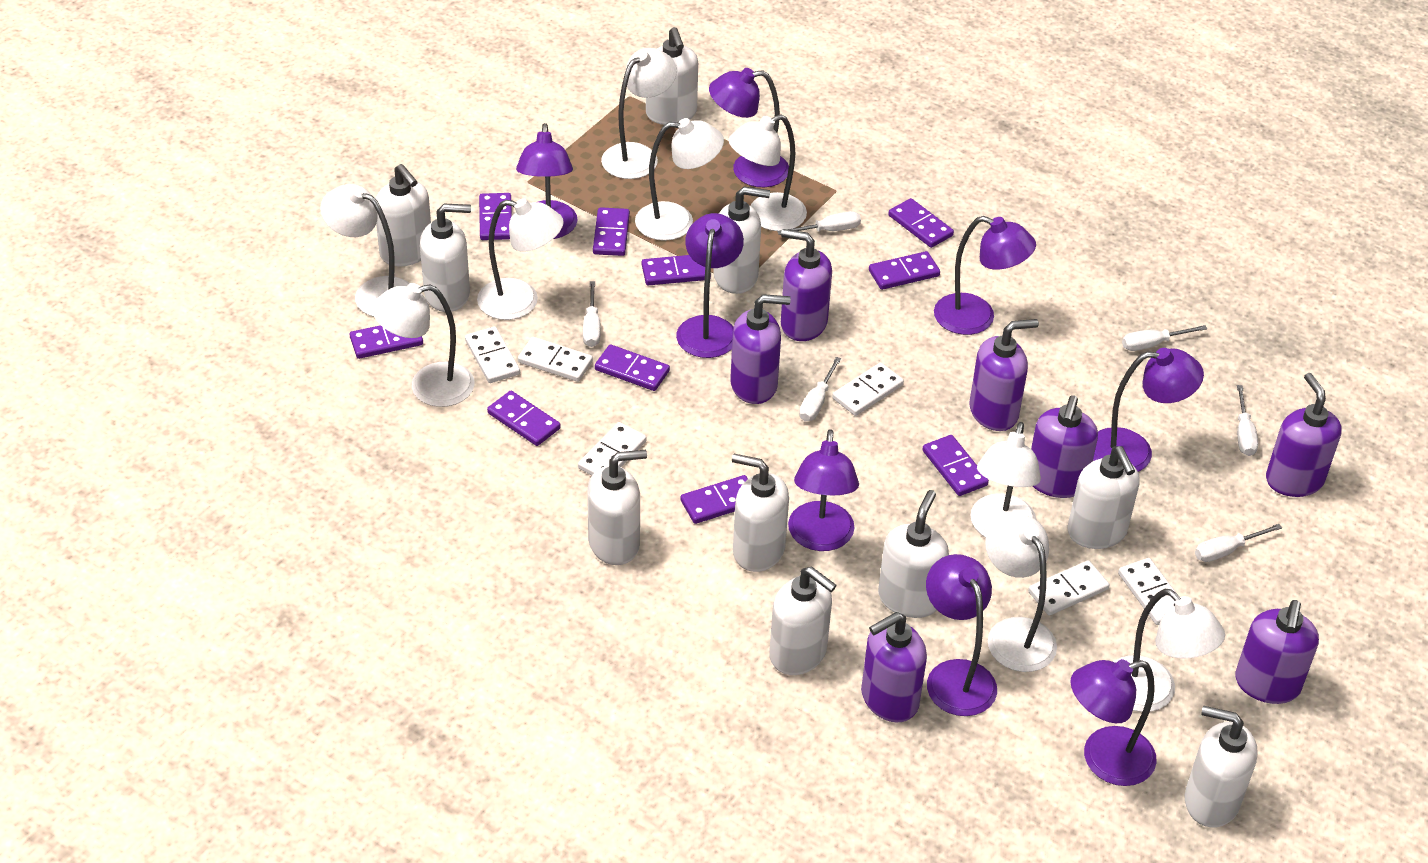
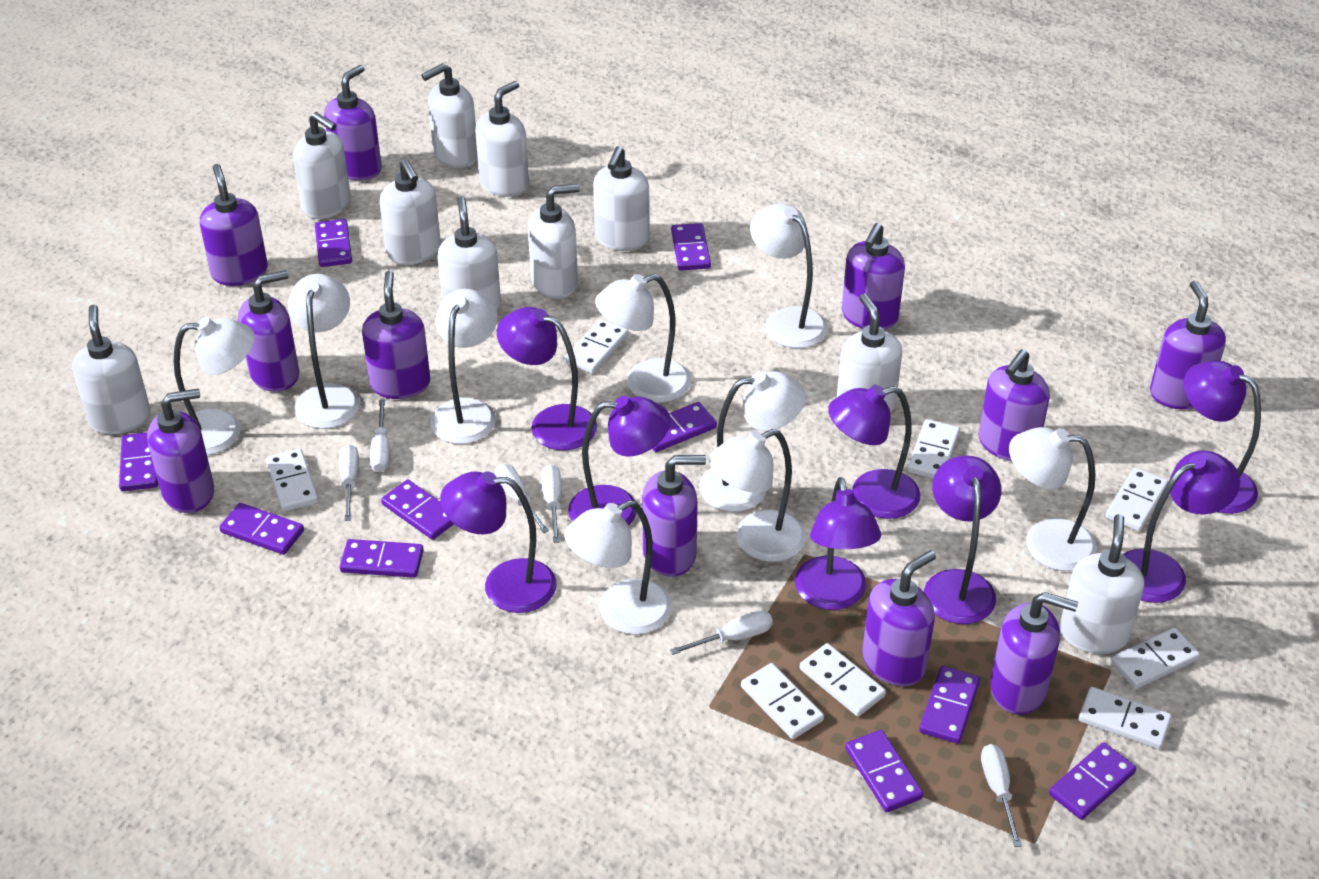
purple soap dispenser: 7 -> 11
white domino: 6 -> 8

